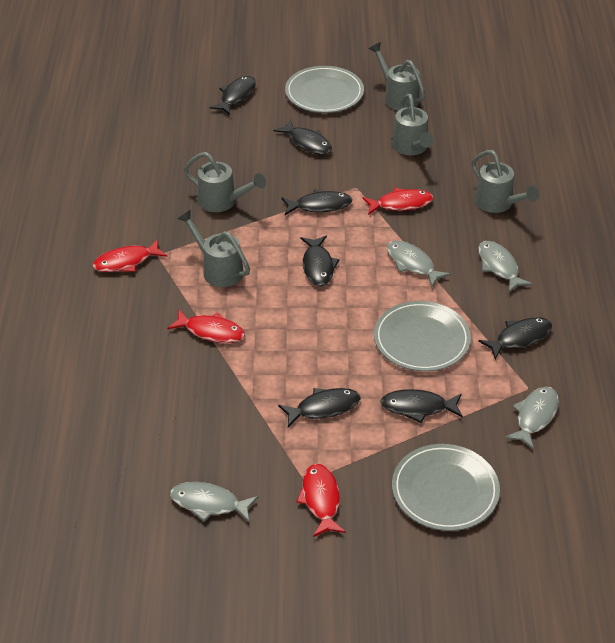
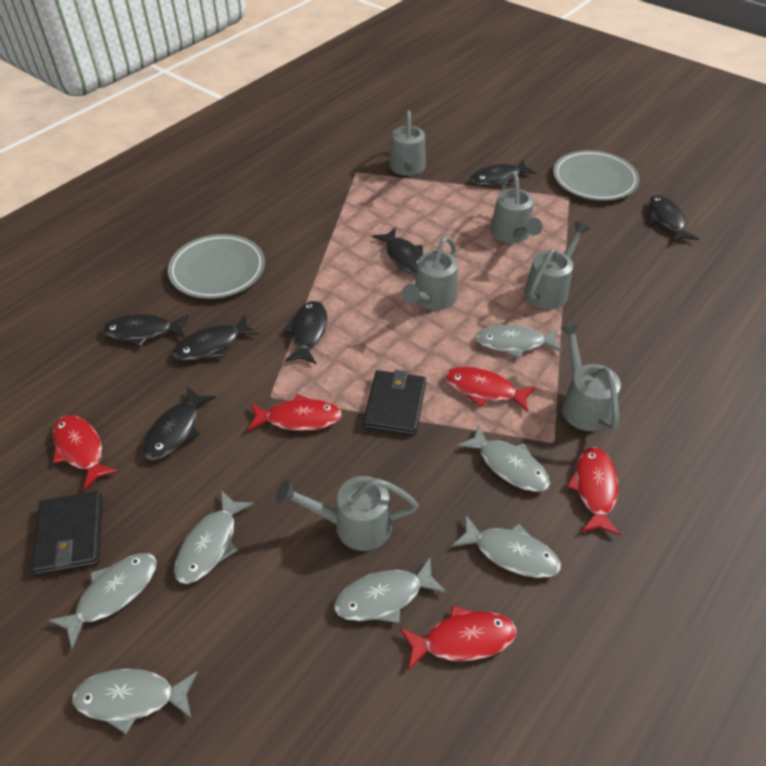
black wallet: 0 -> 2
grey fish: 4 -> 7
grey plate: 3 -> 2
grey watering can: 5 -> 6
red fish: 4 -> 5

